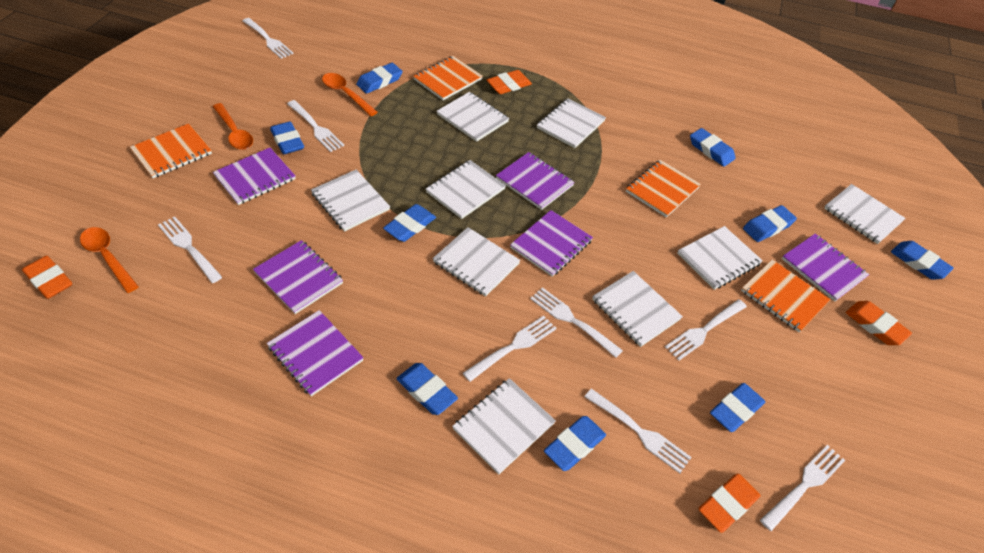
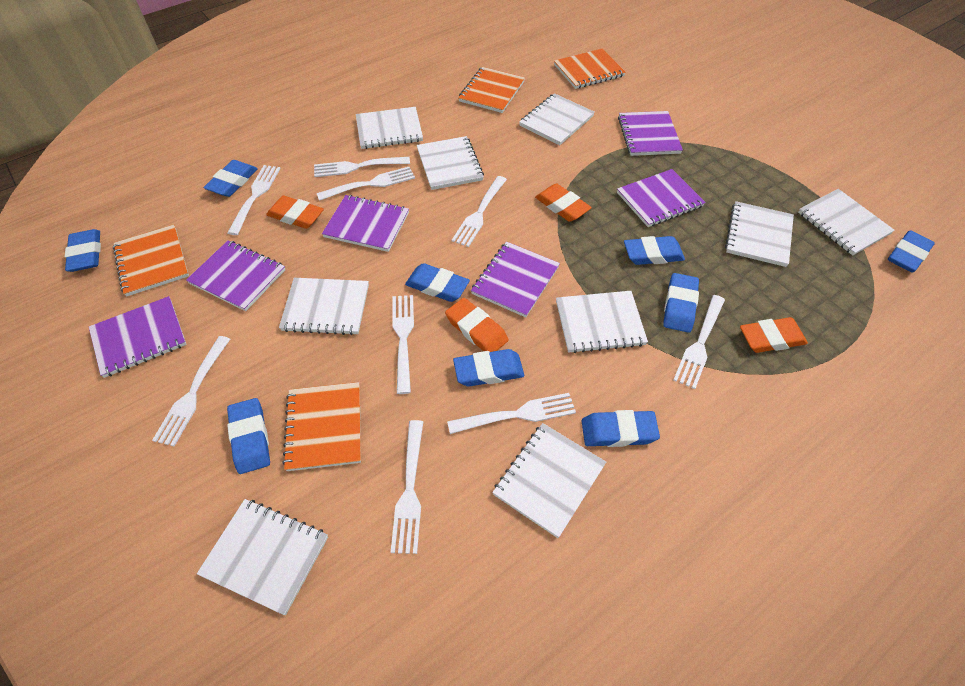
orange spoon: 3 -> 0
white fork: 8 -> 9

